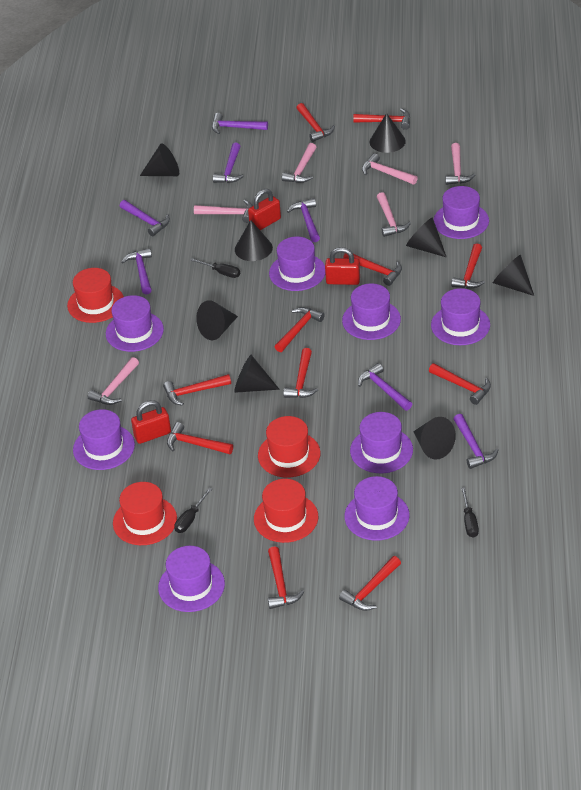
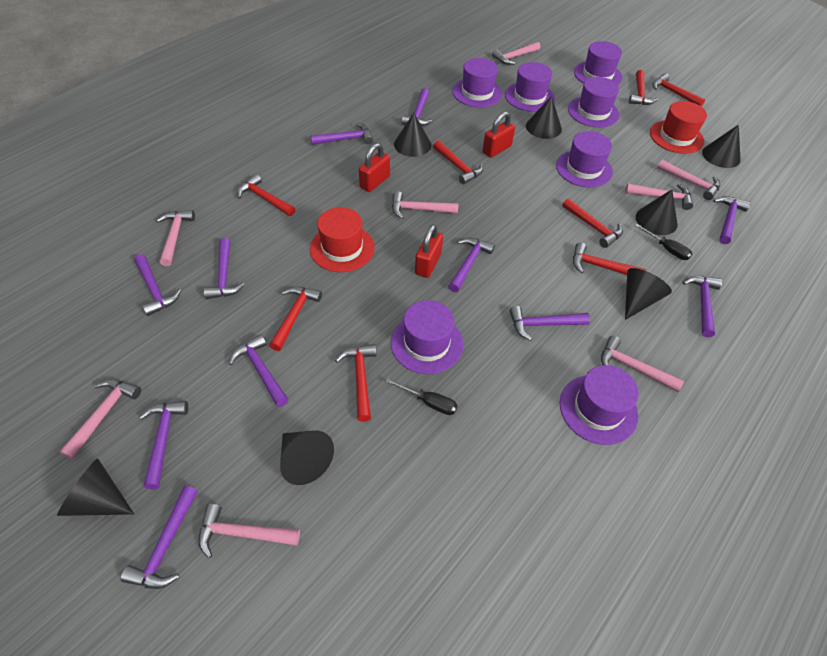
black cone: 8 -> 7
black screwdriver: 3 -> 2
pink hammer: 6 -> 8
purple hammer: 7 -> 11
purple hat: 9 -> 7
red hammer: 11 -> 8
red hat: 4 -> 2

